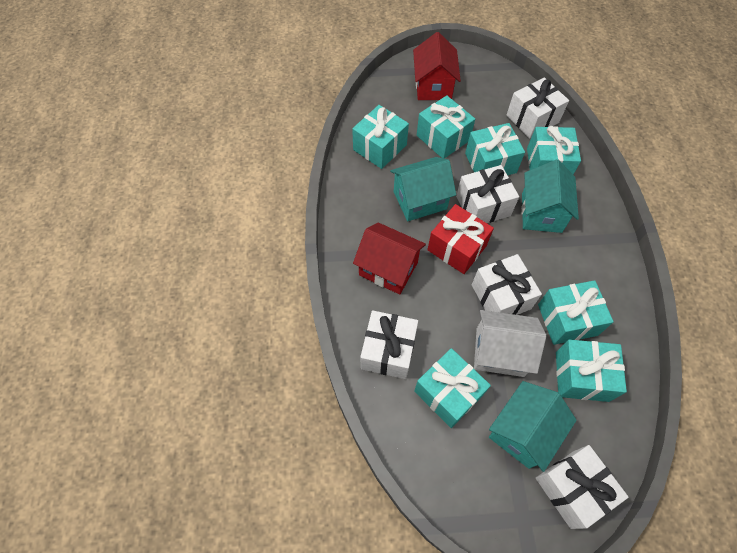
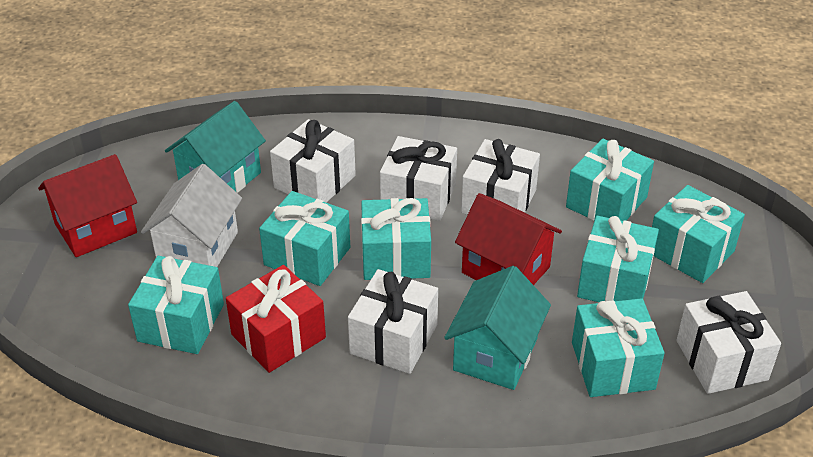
turquoise house: 3 -> 2

